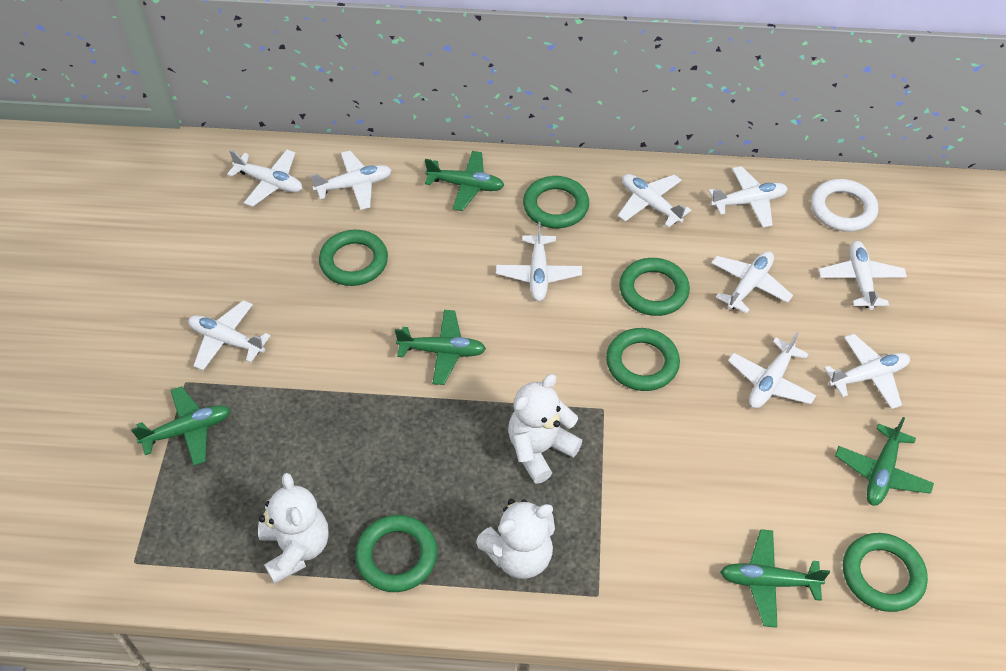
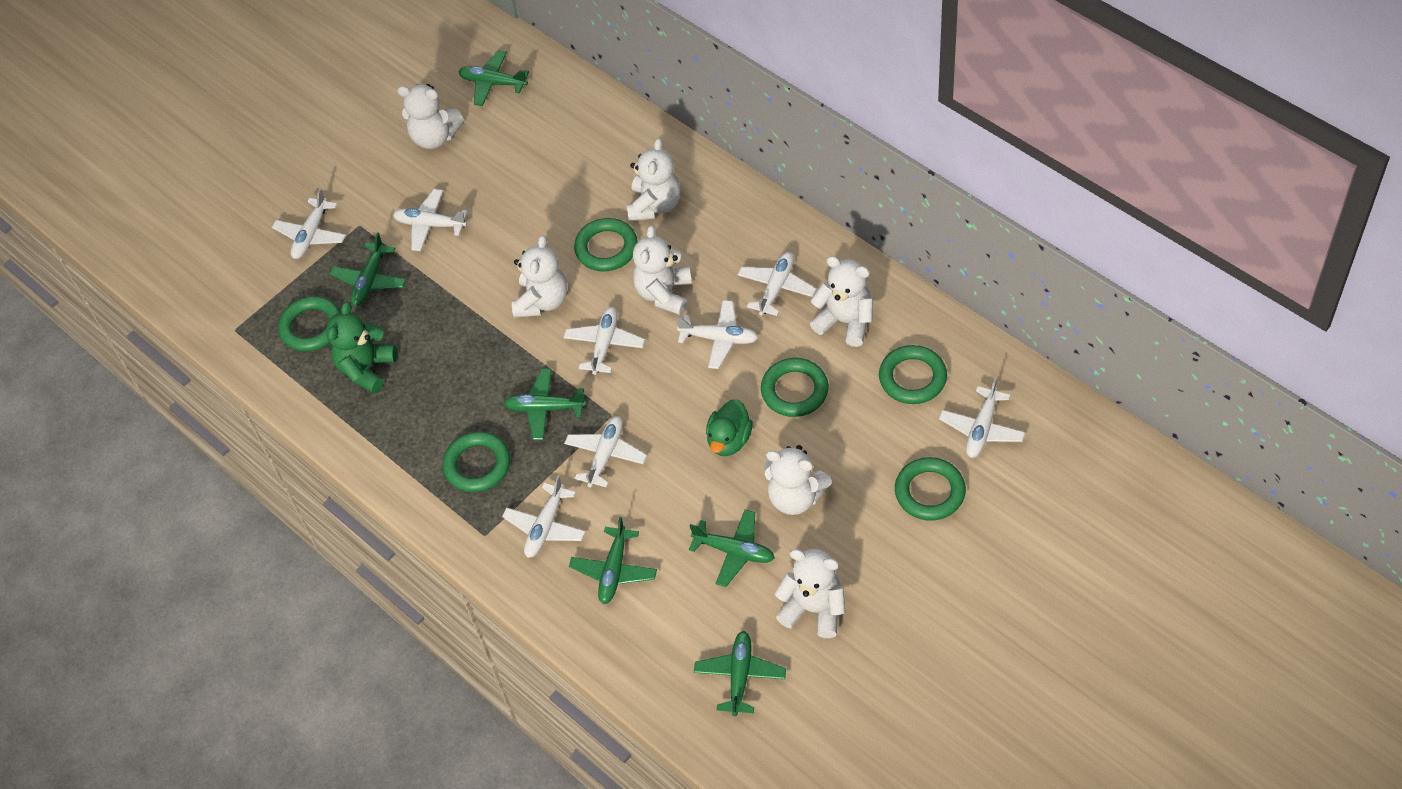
green duck: 0 -> 1
green plane: 5 -> 6
green teddy bear: 0 -> 1
white plane: 10 -> 8
white ring: 1 -> 0
white teddy bear: 3 -> 7

